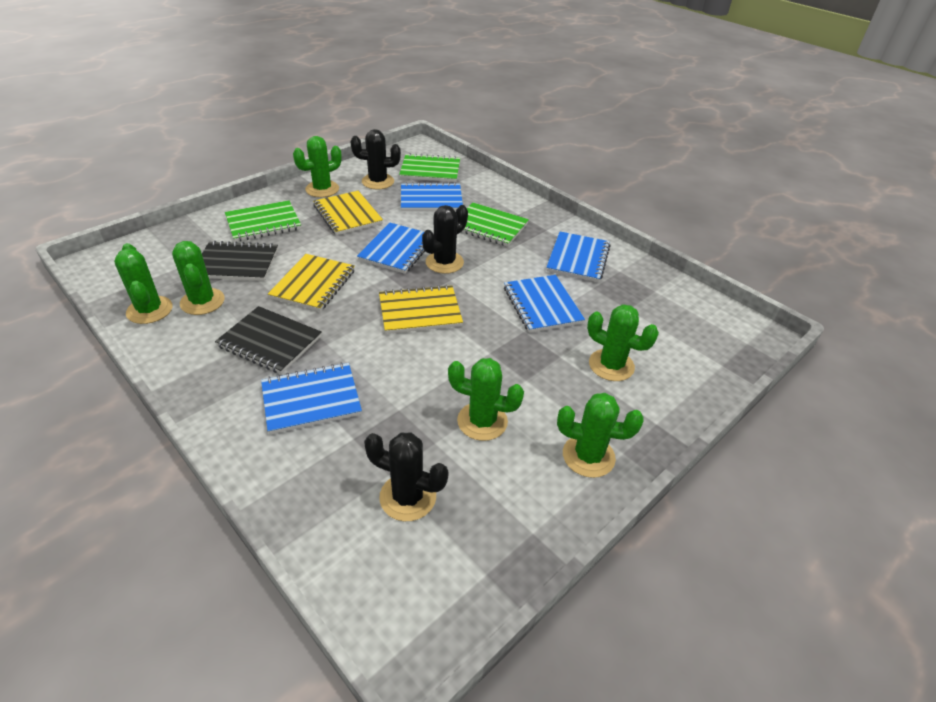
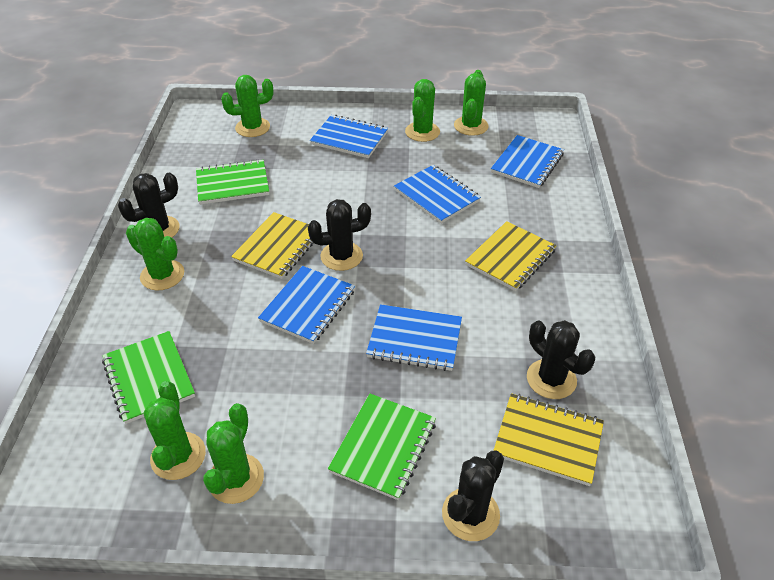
black cactus: 3 -> 4
black notebook: 2 -> 0

